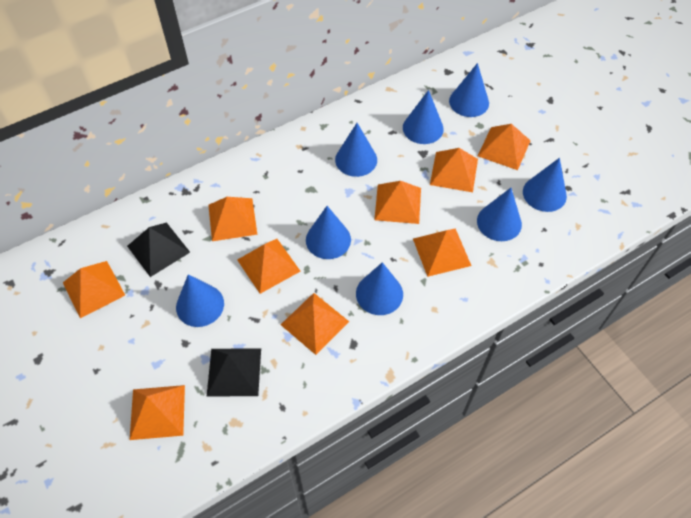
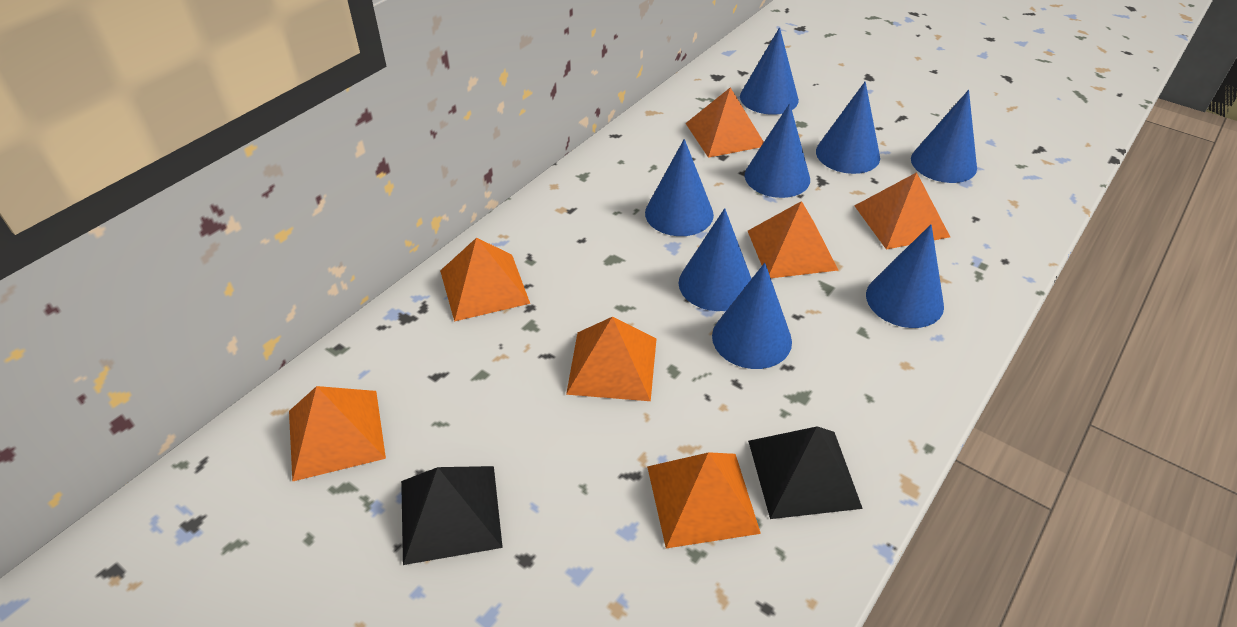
orange pyramid: 9 -> 7

